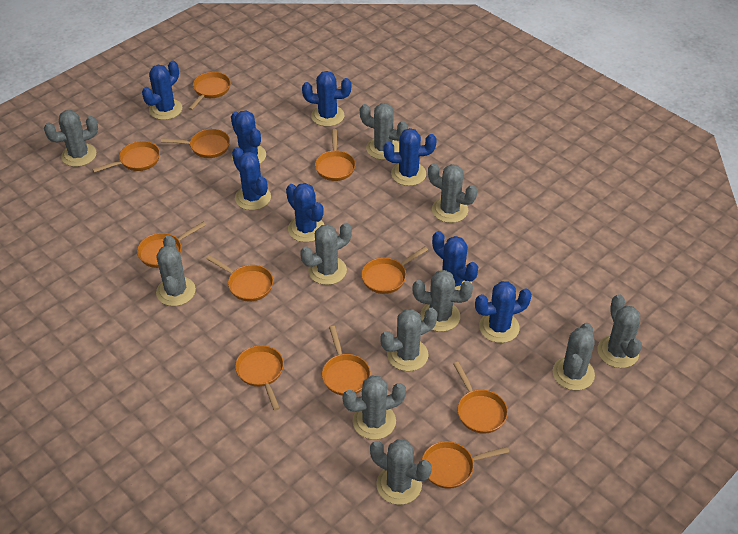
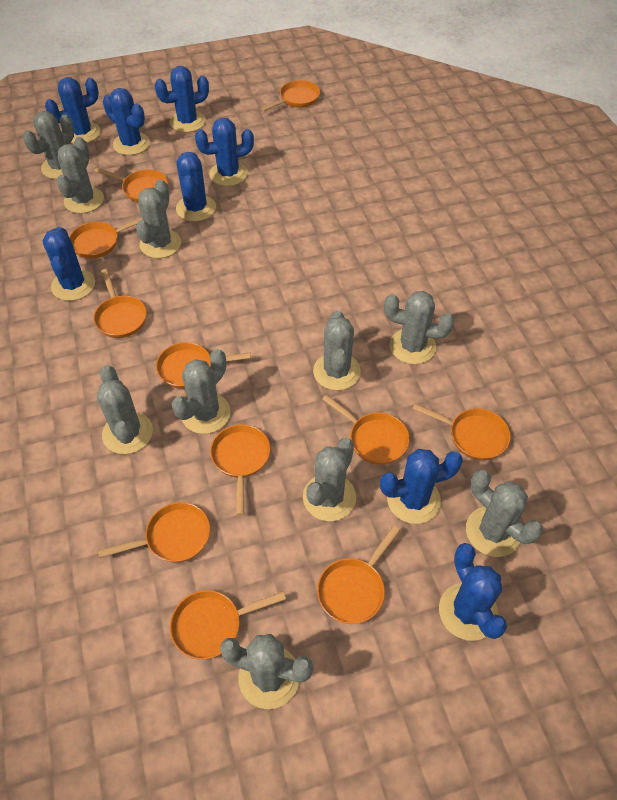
grey cactus: 11 -> 10

